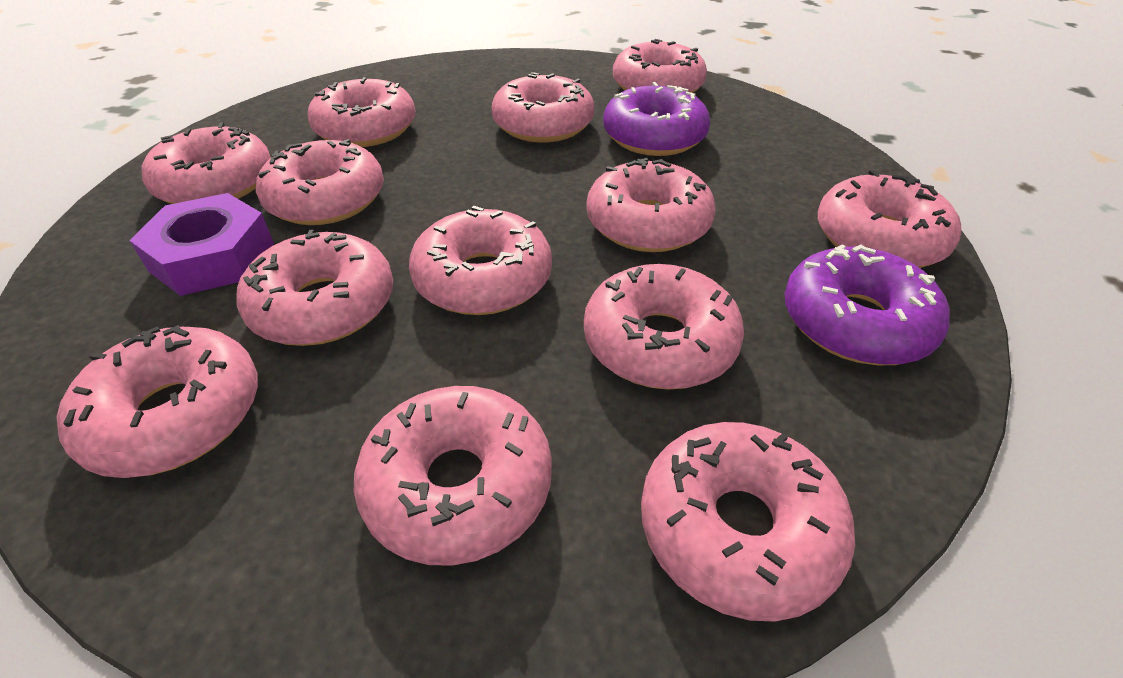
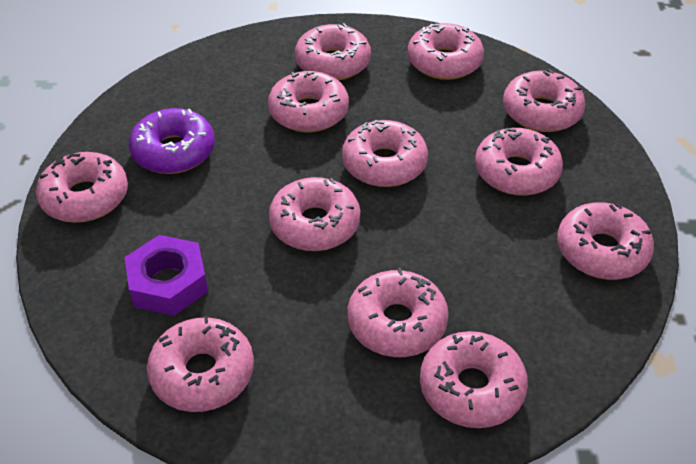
pink donut: 13 -> 12
purple donut: 2 -> 1

